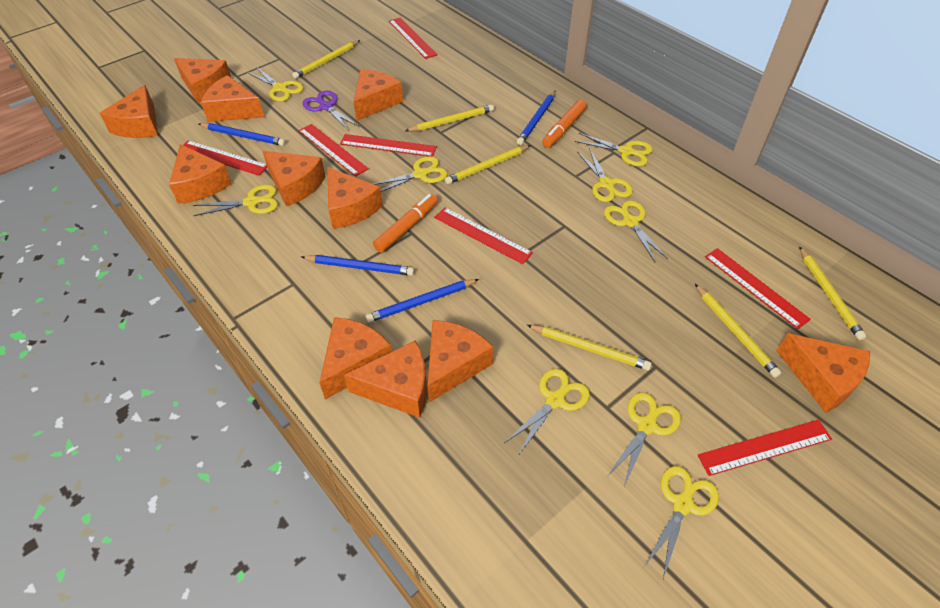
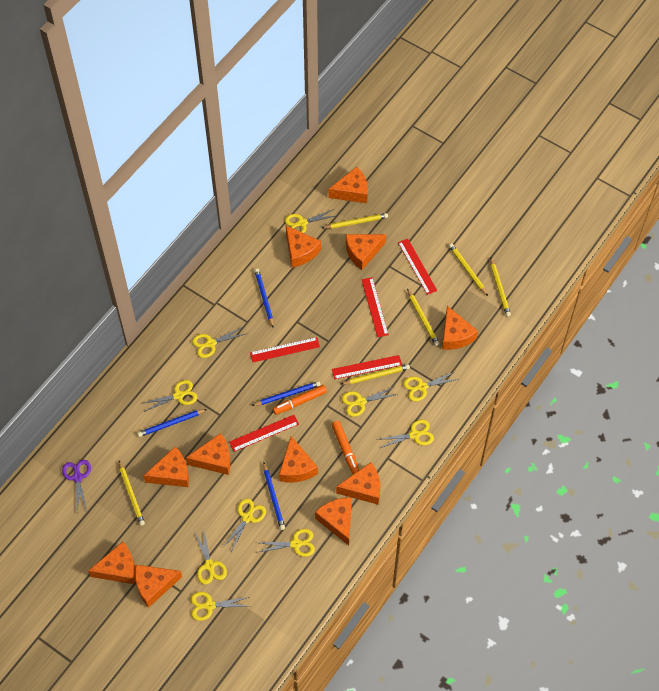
red ruler: 7 -> 5
yellow scissors: 9 -> 10

